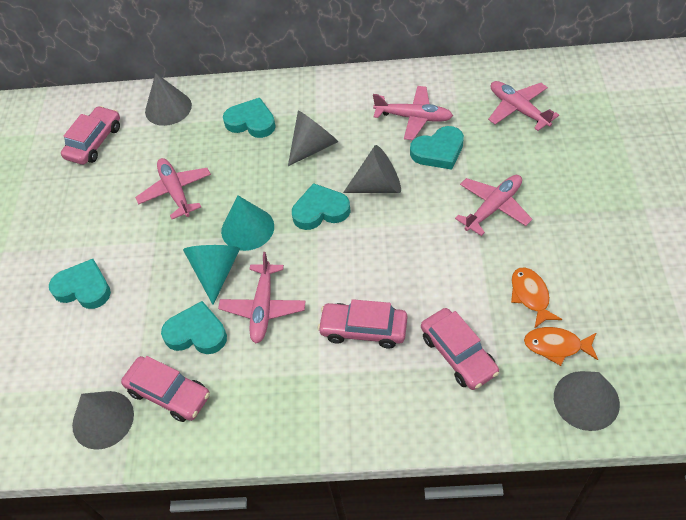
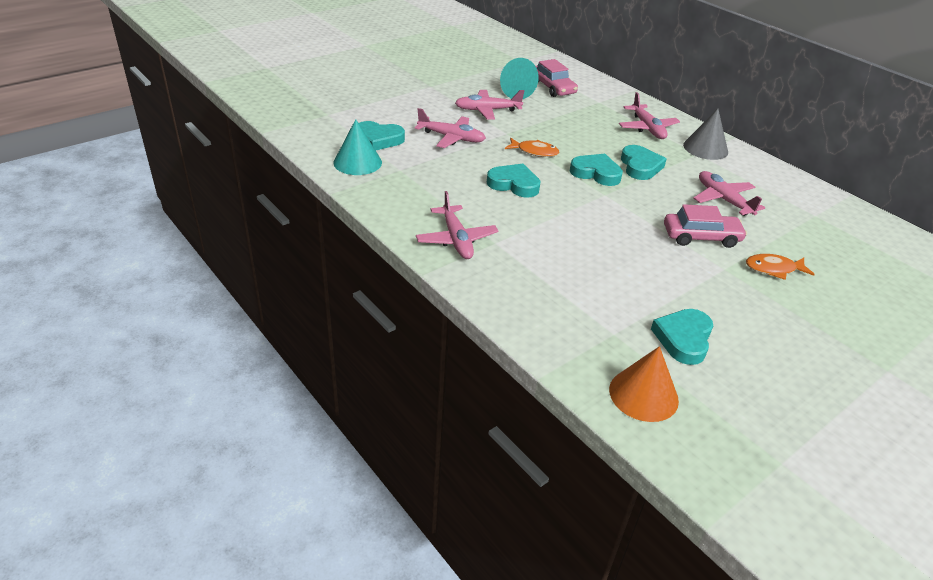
grey cone: 5 -> 1
orange cone: 0 -> 1
pink car: 4 -> 2

